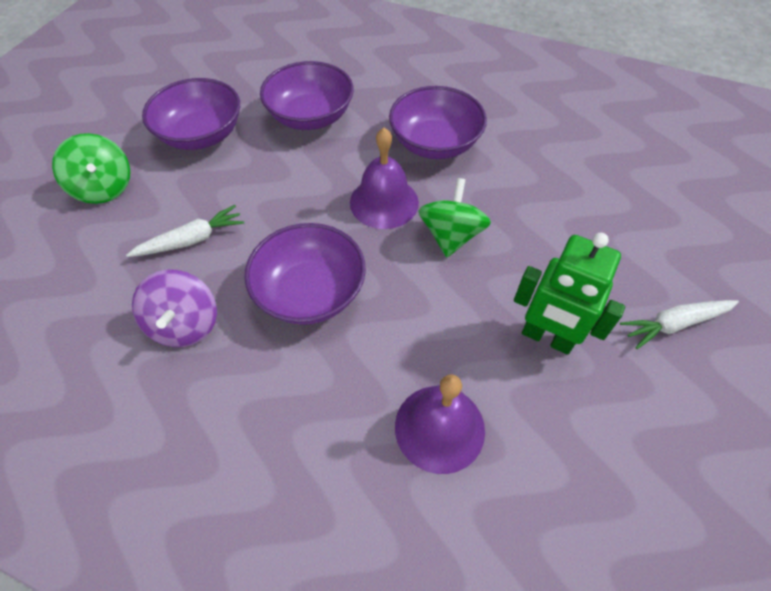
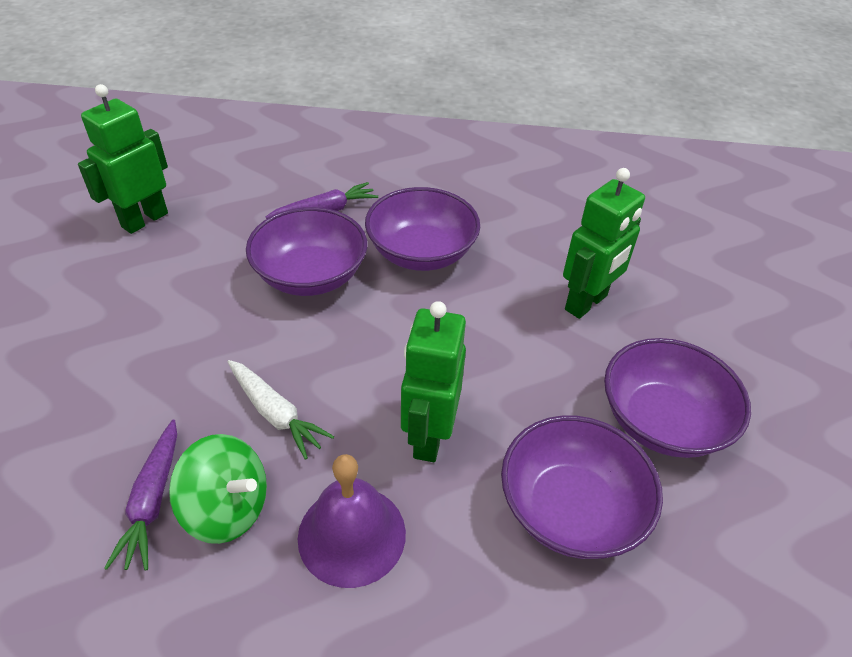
green robot: 1 -> 3
green spinning top: 2 -> 1
purple bell: 2 -> 1
purple carrot: 0 -> 2
purple spinning top: 1 -> 0
white carrot: 2 -> 1

